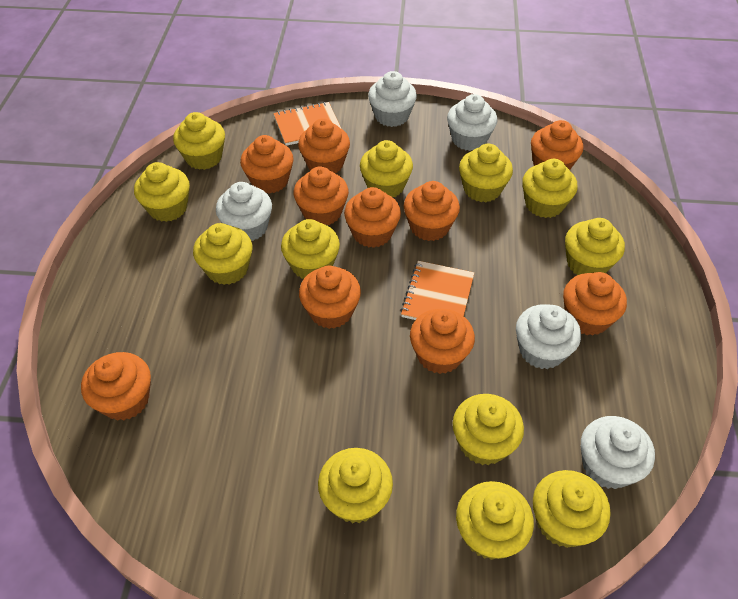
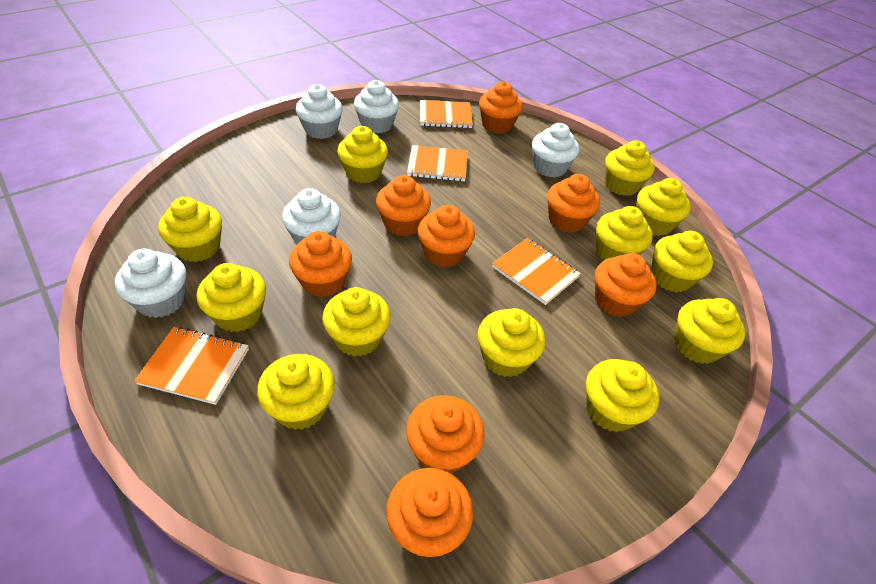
orange cupcake: 10 -> 8
orange notebook: 2 -> 4

